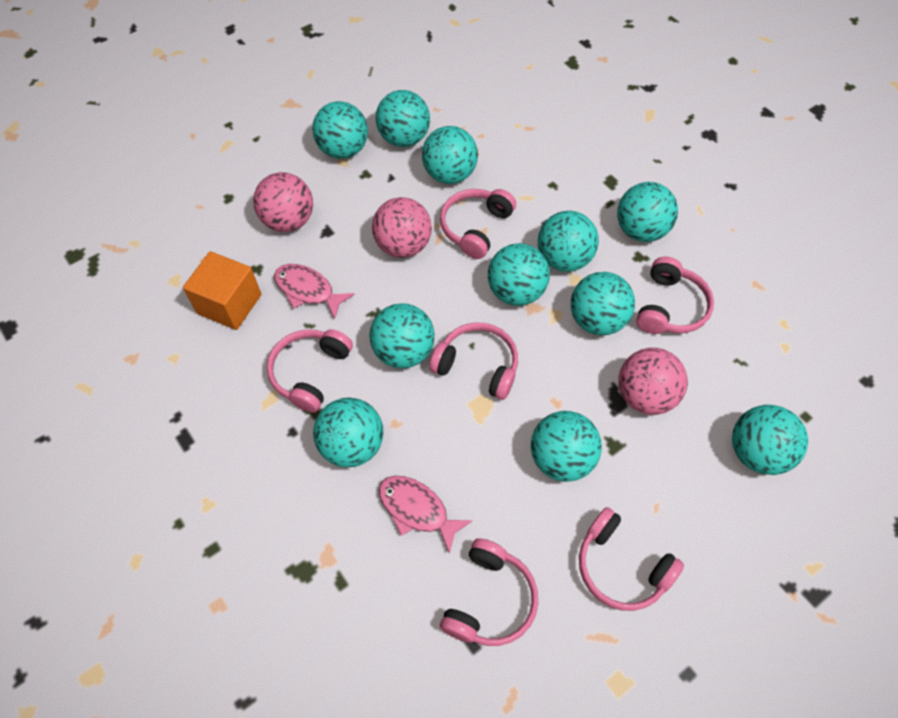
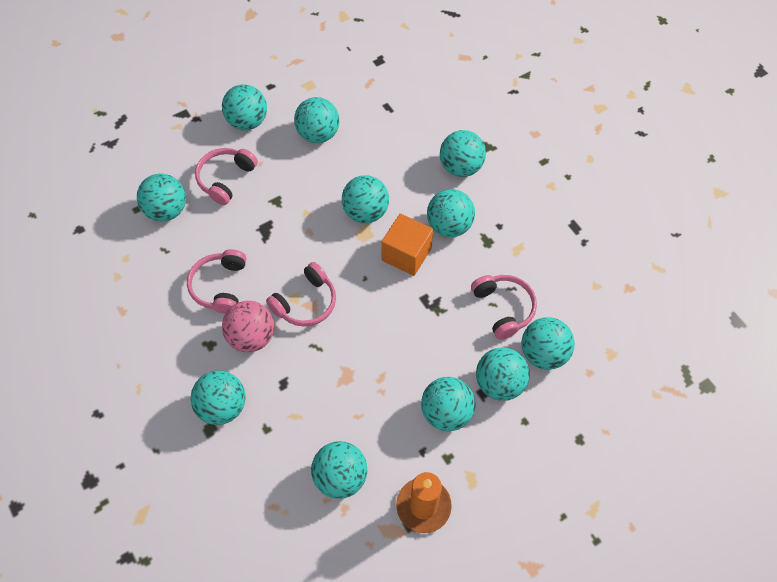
orange candle: 0 -> 1
pink ball: 3 -> 1
pink fish: 2 -> 0
pink headphones: 6 -> 4

